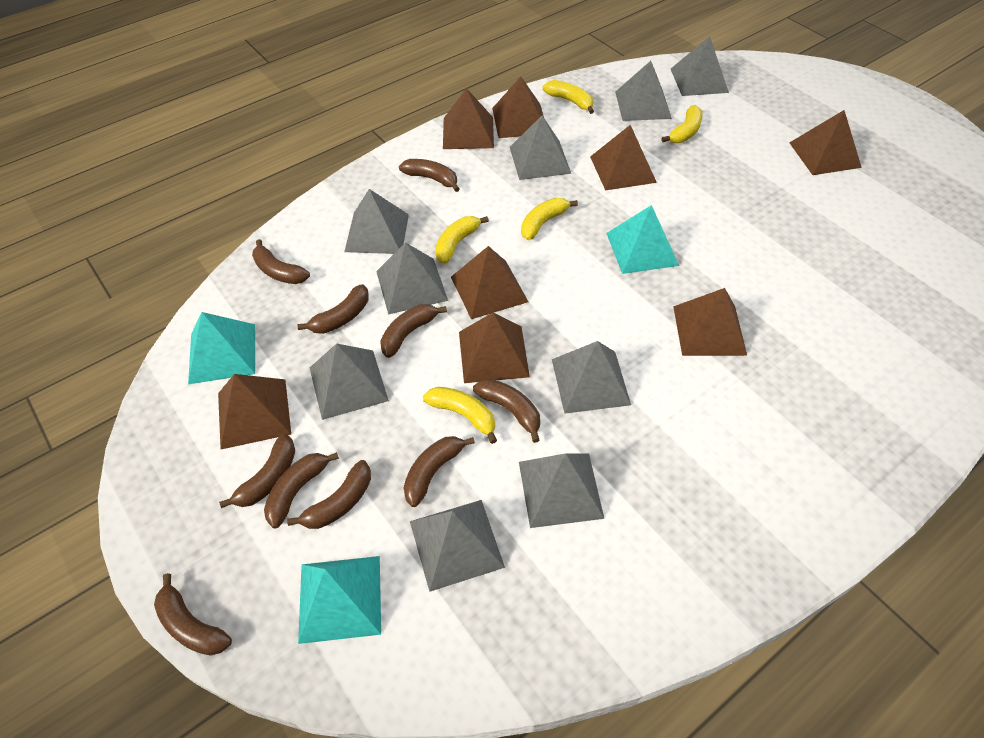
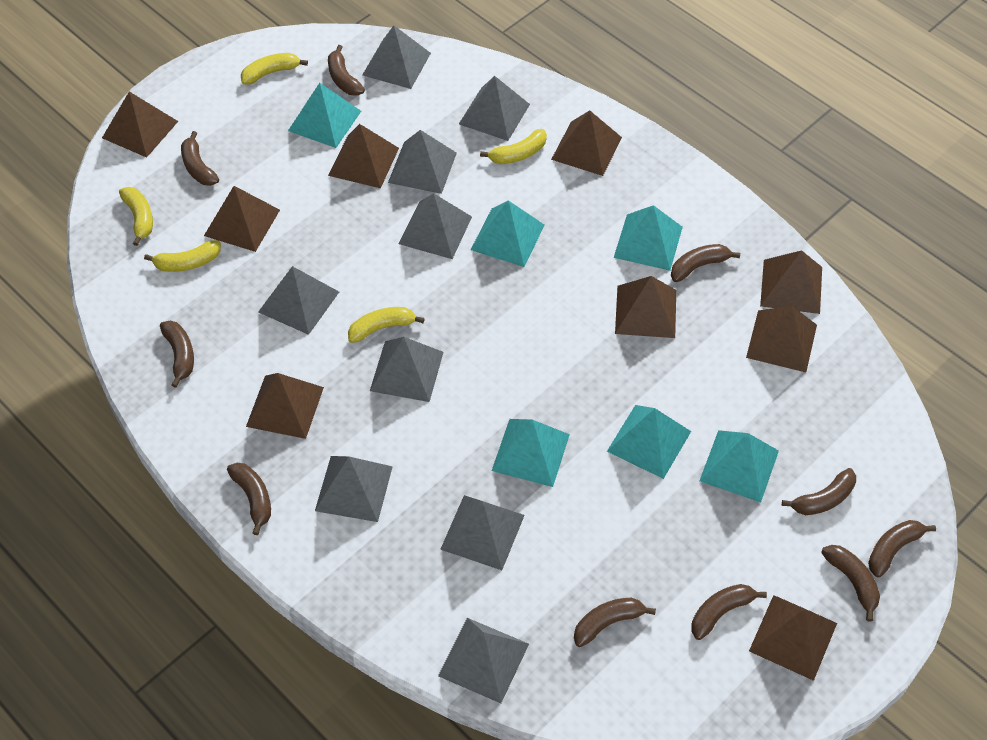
brown pyramid: 8 -> 9
turquoise pyramid: 3 -> 6

